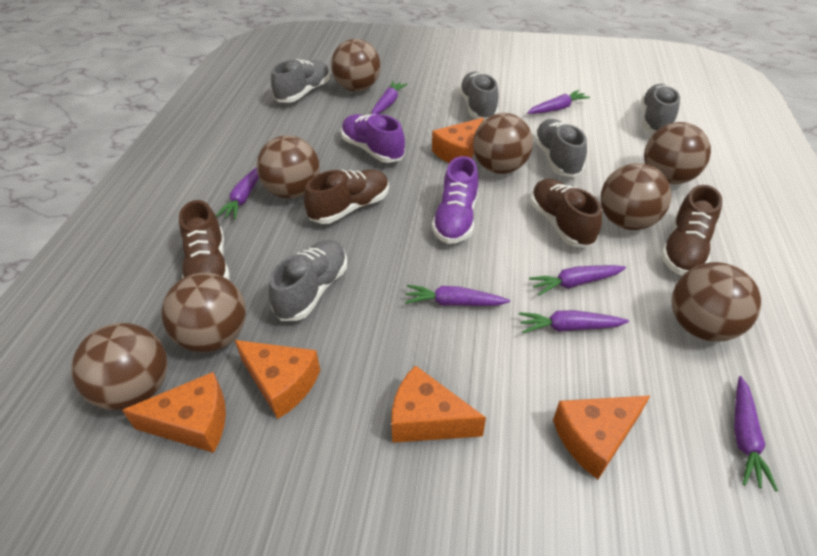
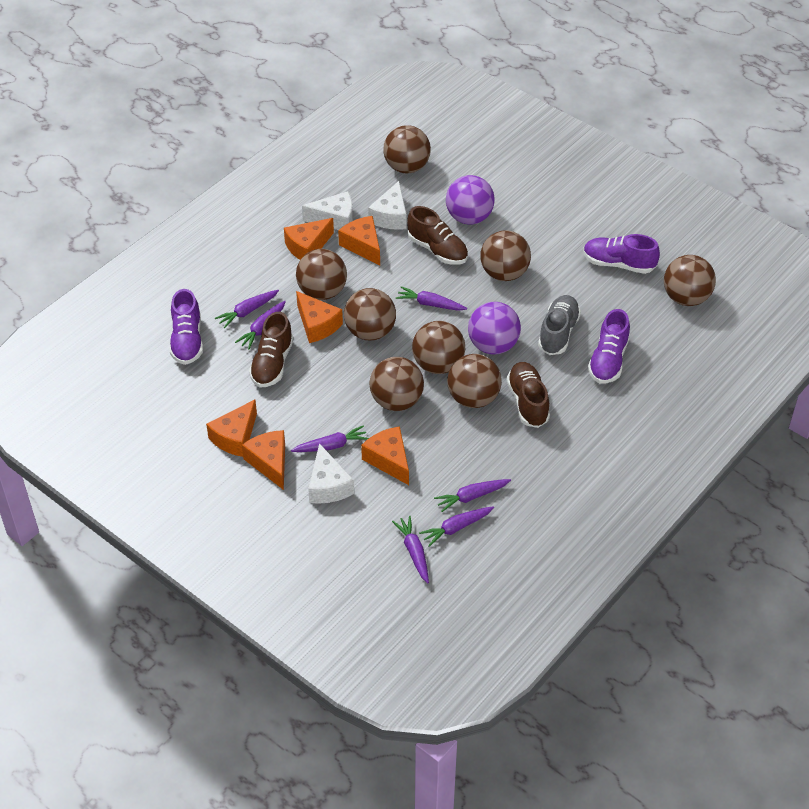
brown shoe: 4 -> 3
grey shoe: 5 -> 1
orange cheese: 5 -> 6
purple ball: 0 -> 2
purple shoe: 2 -> 3
white cheese: 0 -> 3

